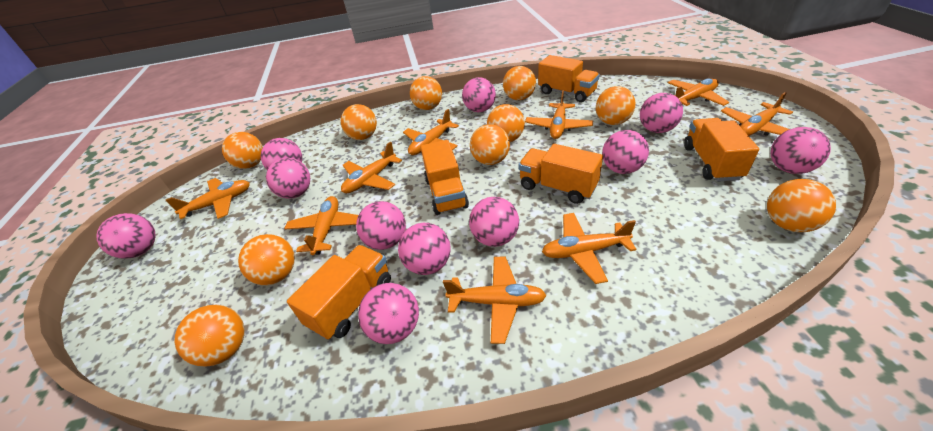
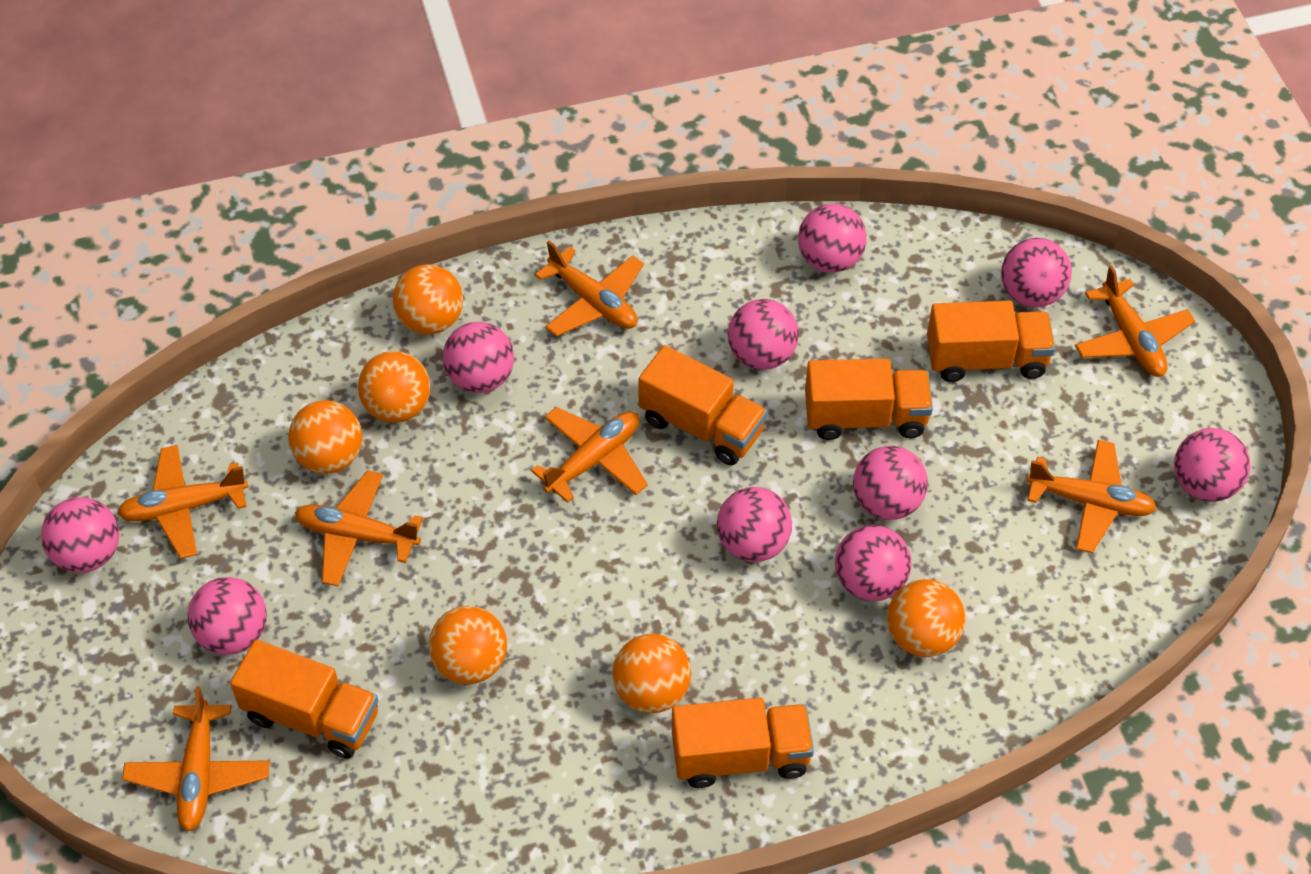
orange ball: 10 -> 6
orange plane: 9 -> 7
pink ball: 11 -> 10

